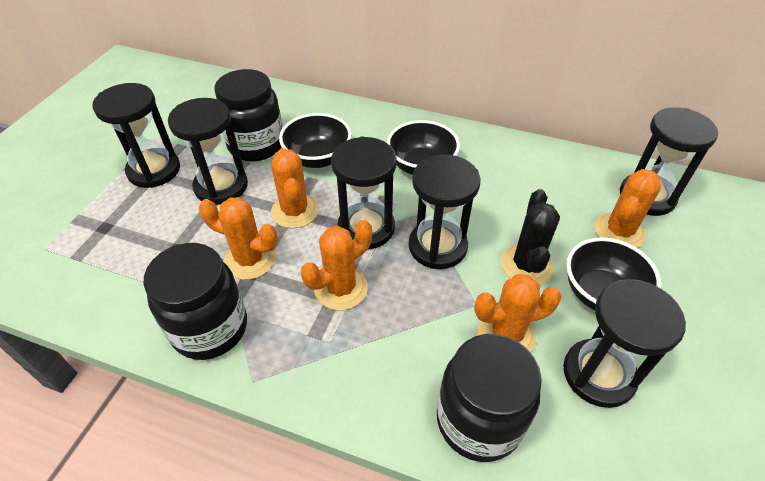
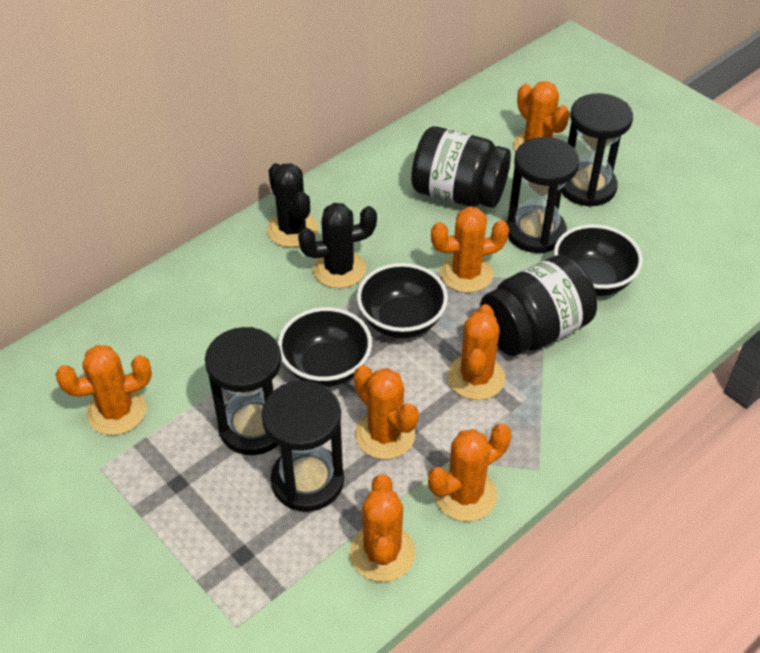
black cactus: 1 -> 2
black hourglass: 6 -> 4
black jar: 3 -> 2
orange cactus: 5 -> 7

